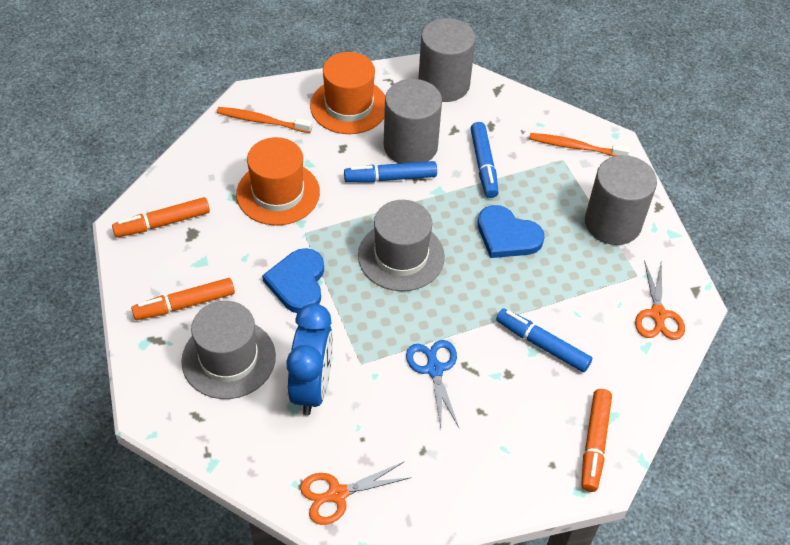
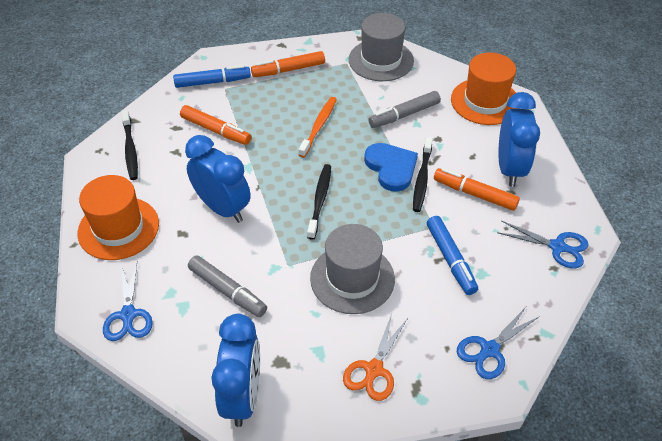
black toothbrush: 0 -> 3
blue clock: 1 -> 3
blue heart: 2 -> 1
blue marker: 3 -> 2
blue scissors: 1 -> 3
grey cylinder: 3 -> 0
grey marker: 0 -> 2
orange scissors: 2 -> 1
orange toothbrush: 2 -> 1

